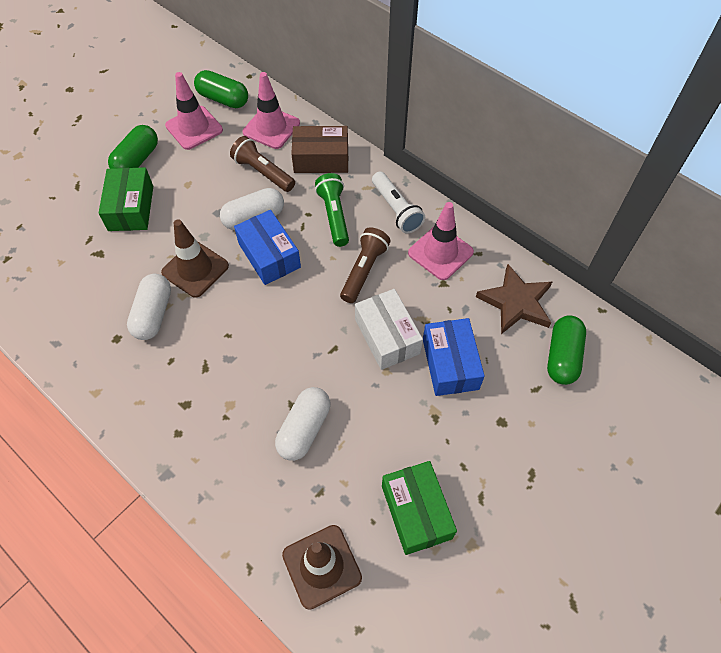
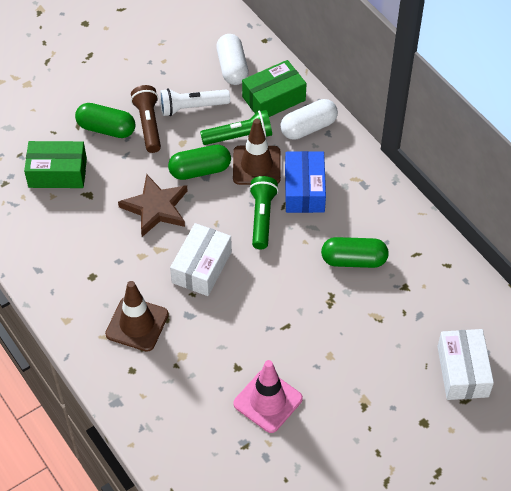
blue box: 2 -> 1
brown box: 1 -> 0
brown flashlight: 2 -> 1
green flashlight: 1 -> 2
pink traffic cone: 3 -> 1
white box: 1 -> 2
white capsule: 3 -> 2

